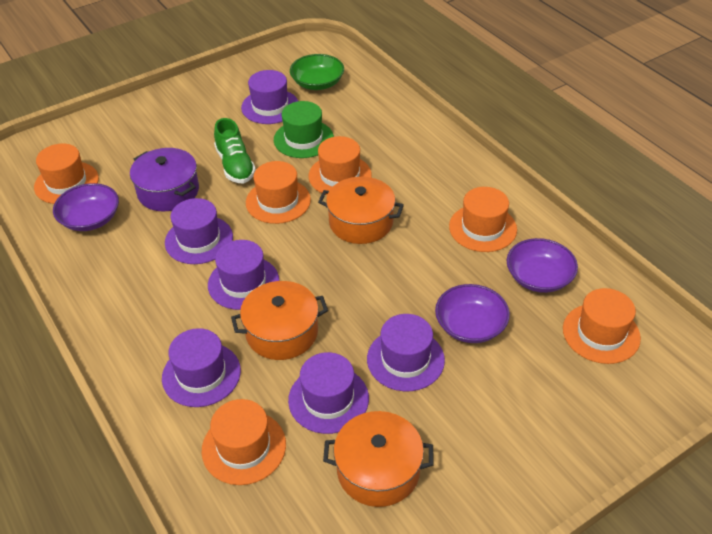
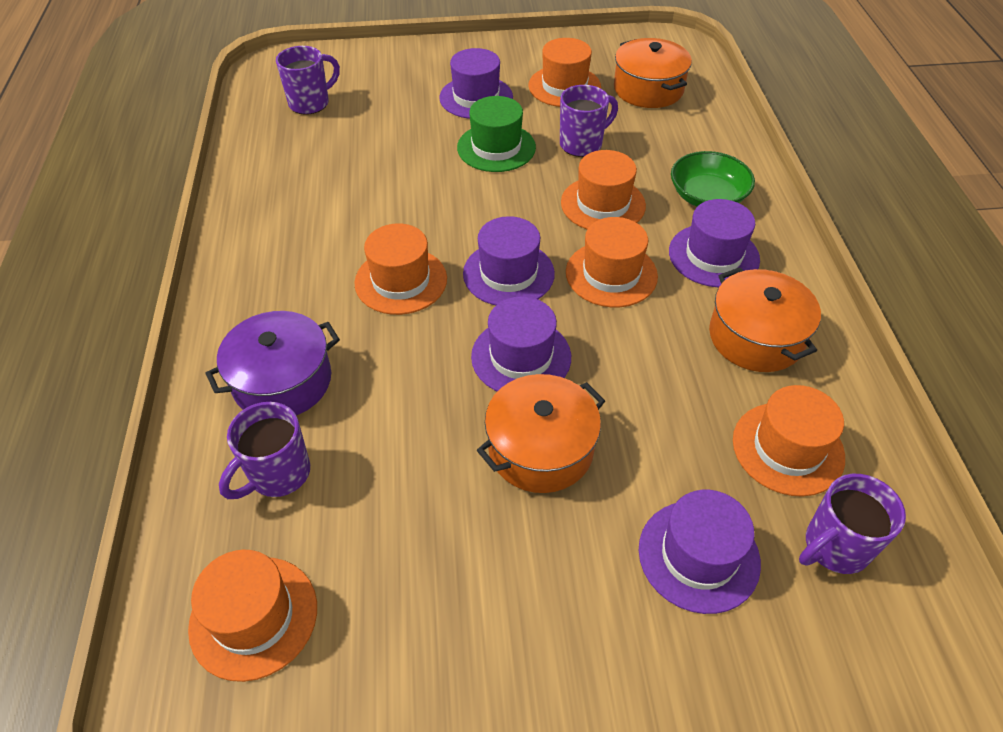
green shoe: 1 -> 0
purple bowl: 3 -> 0
purple hat: 6 -> 5
purple mug: 0 -> 4

